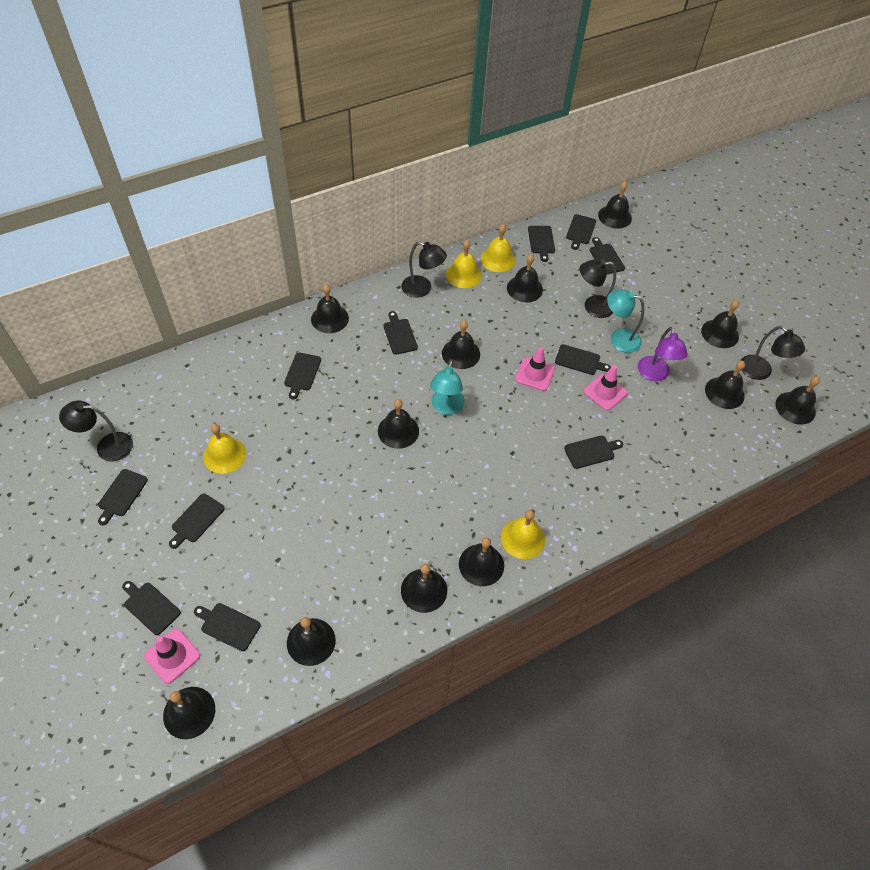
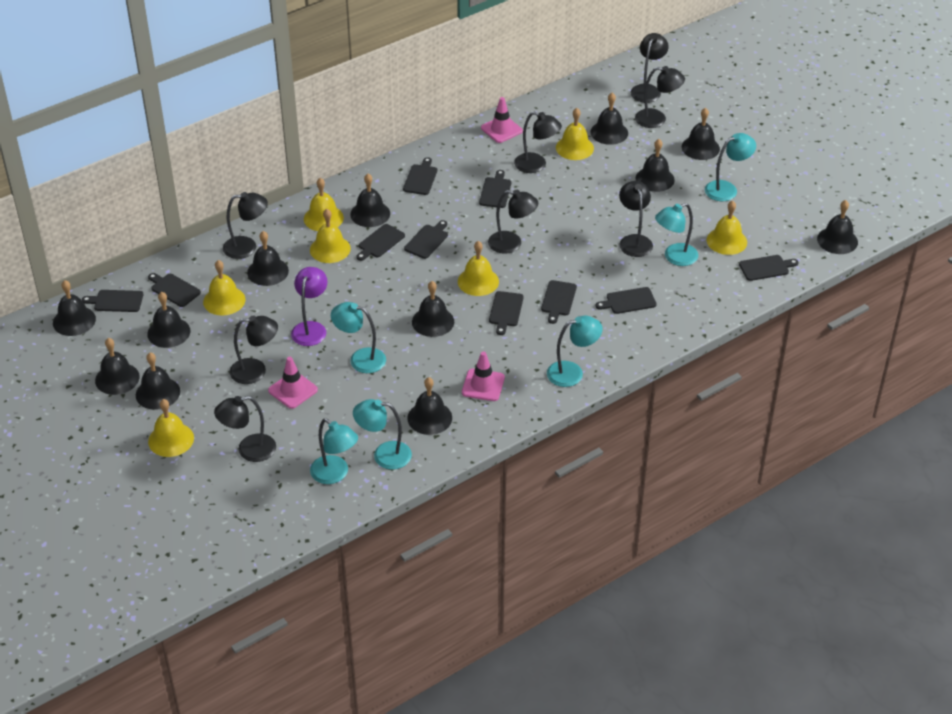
black cutting board: 11 -> 10
black lamp: 4 -> 8
turquoise lamp: 2 -> 6
yellow bell: 4 -> 7

